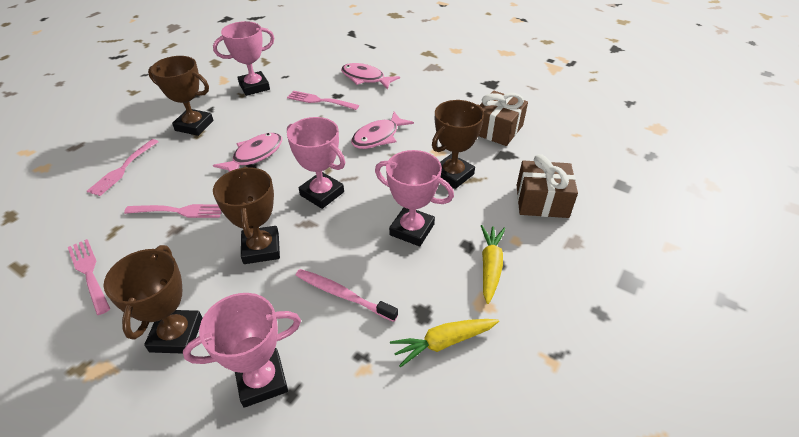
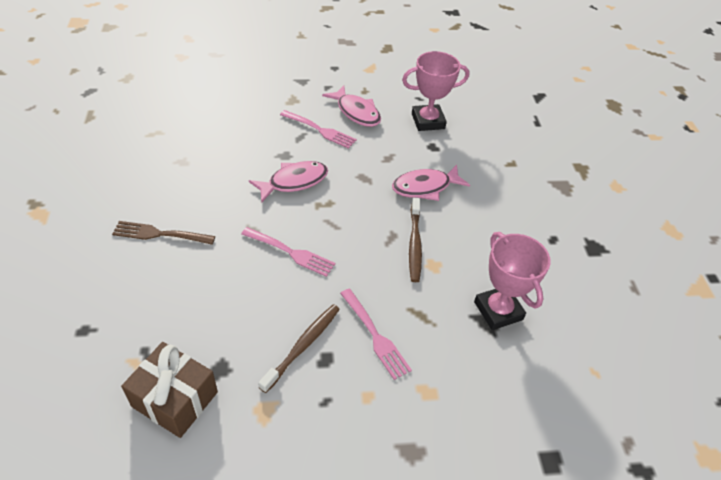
brown fork: 0 -> 1
brown gift: 2 -> 1
brown toothbrush: 0 -> 2
brown trophy: 4 -> 0
pink fork: 4 -> 3
pink toothbrush: 1 -> 0
pink trophy: 4 -> 2
yellow carrot: 2 -> 0

